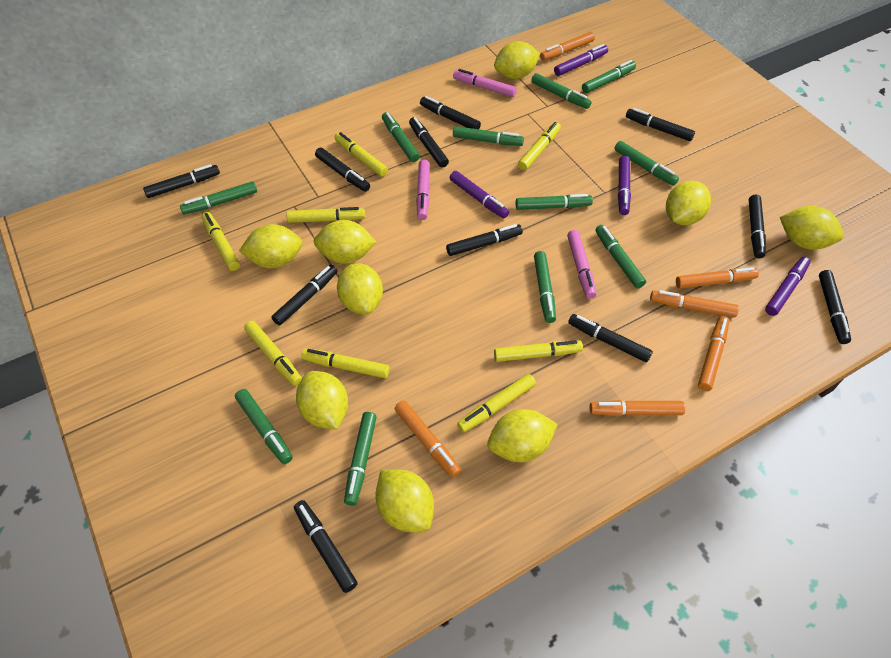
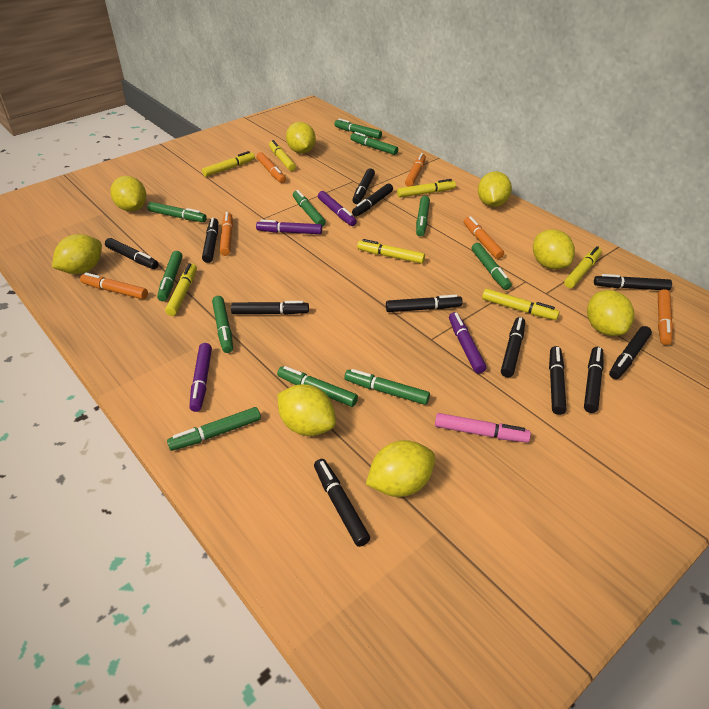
black marker: 11 -> 12
pink marker: 3 -> 1
yellow lemon: 9 -> 8
yellow marker: 8 -> 7

